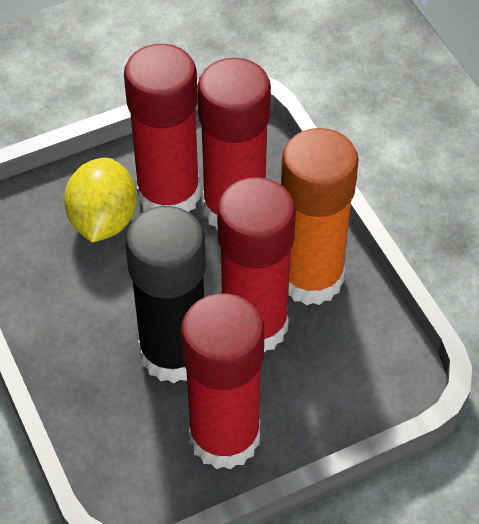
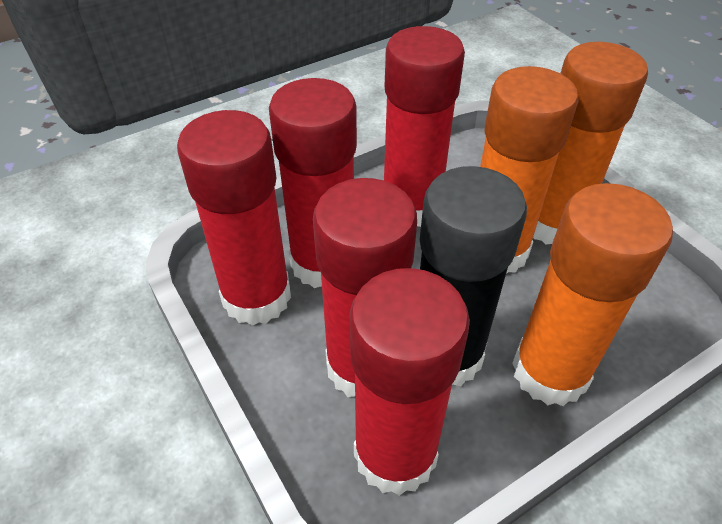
orange glue stick: 1 -> 3
red glue stick: 4 -> 5
yellow lemon: 1 -> 0

